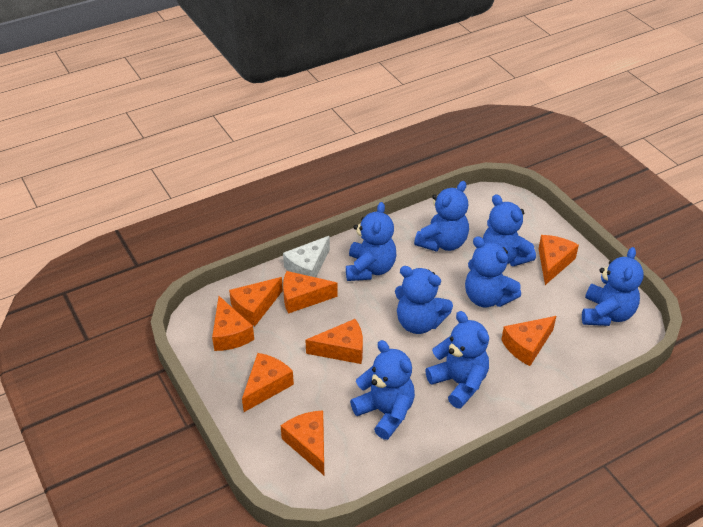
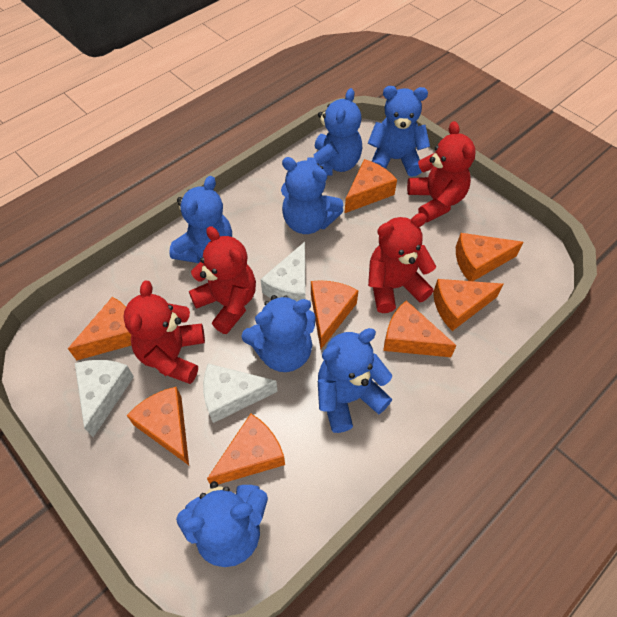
blue teddy bear: 8 -> 7
red teddy bear: 0 -> 4
white cheese: 1 -> 3

